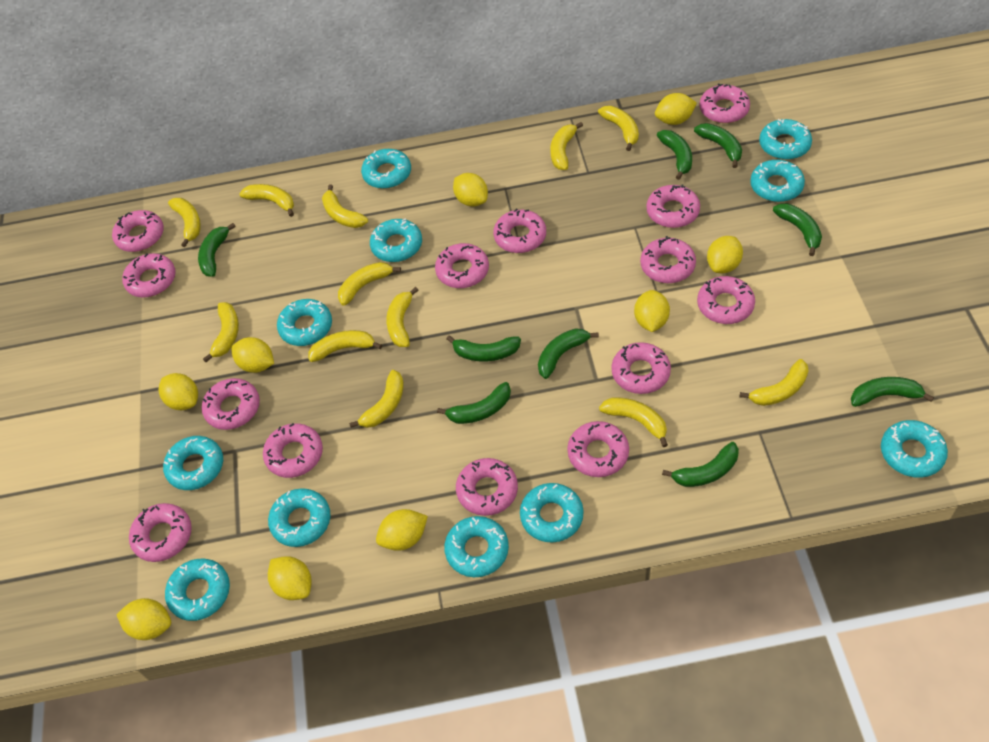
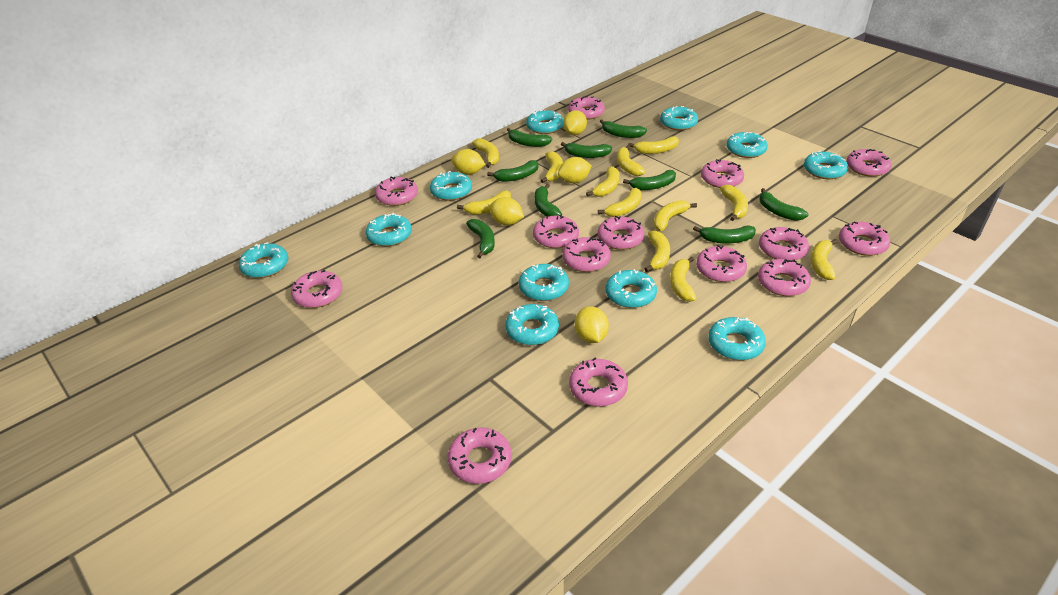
yellow lemon: 9 -> 5

